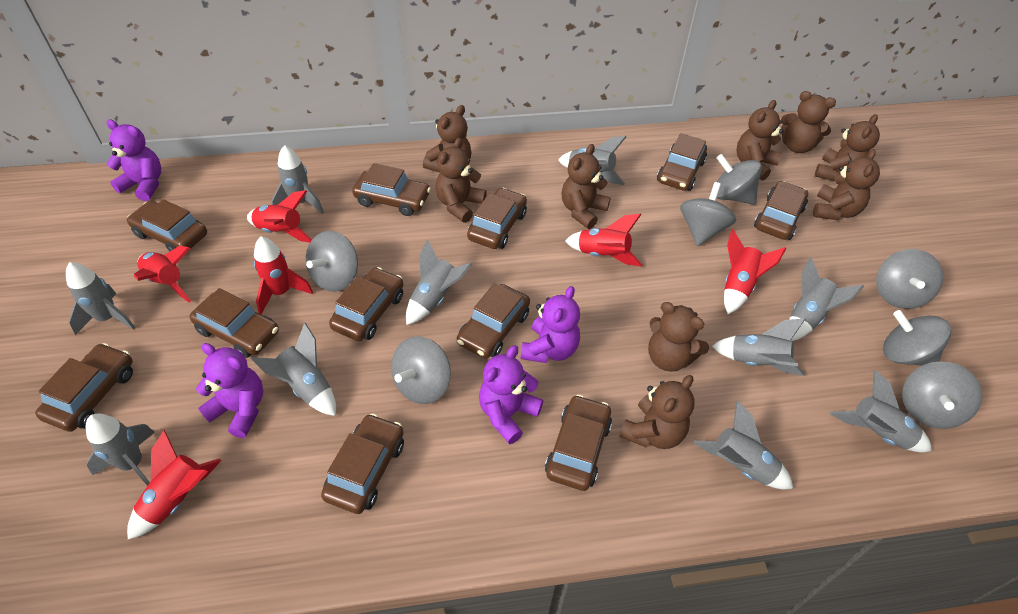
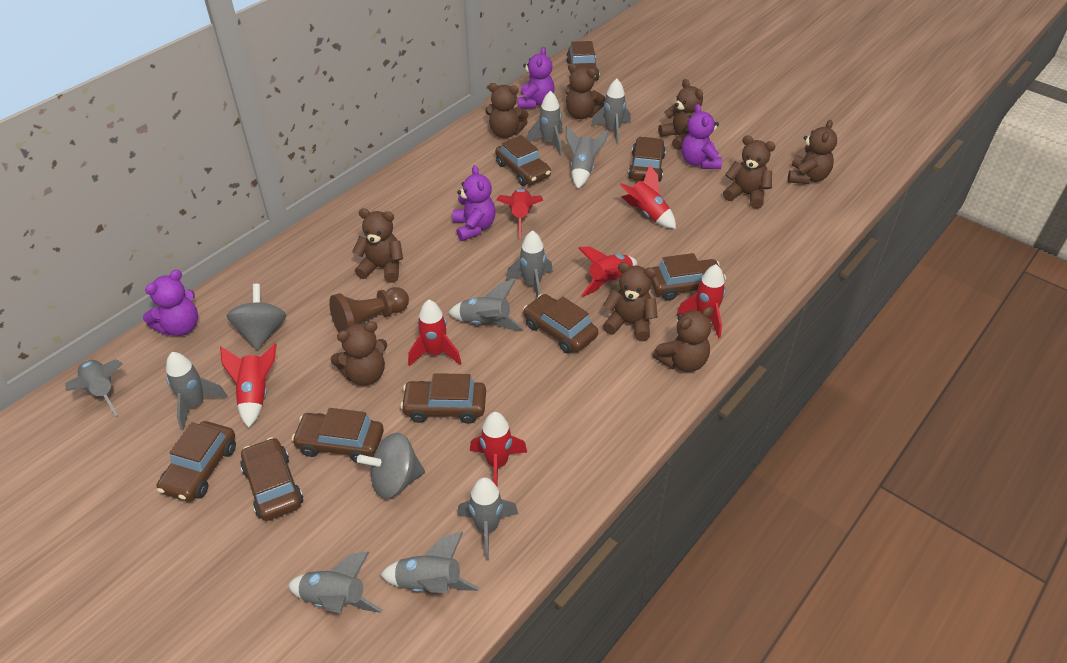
brown car: 11 -> 9
brown pawn: 0 -> 1
grey spinning top: 7 -> 2
red rocket: 6 -> 7

